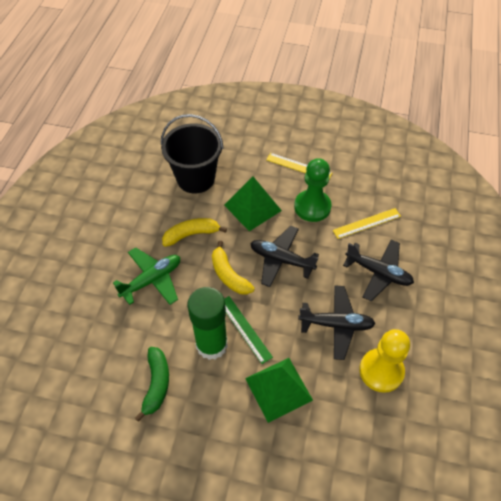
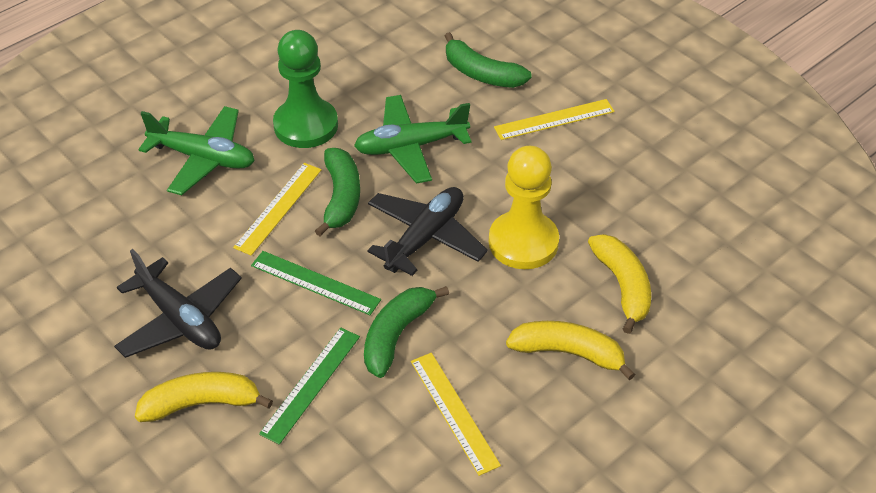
black bucket: 1 -> 0
black plane: 3 -> 2
green banana: 1 -> 3
green glue stick: 1 -> 0
green plane: 1 -> 2
green pyramid: 2 -> 0
green ruler: 1 -> 2
yellow banana: 2 -> 3
yellow ruler: 2 -> 3

